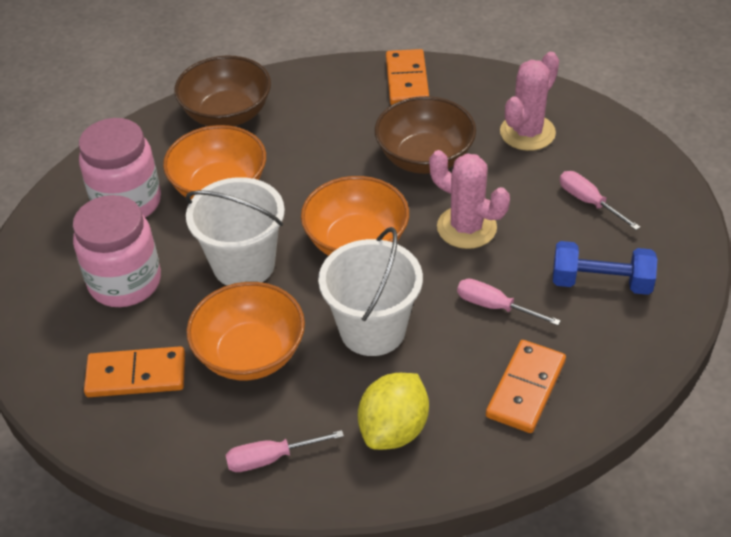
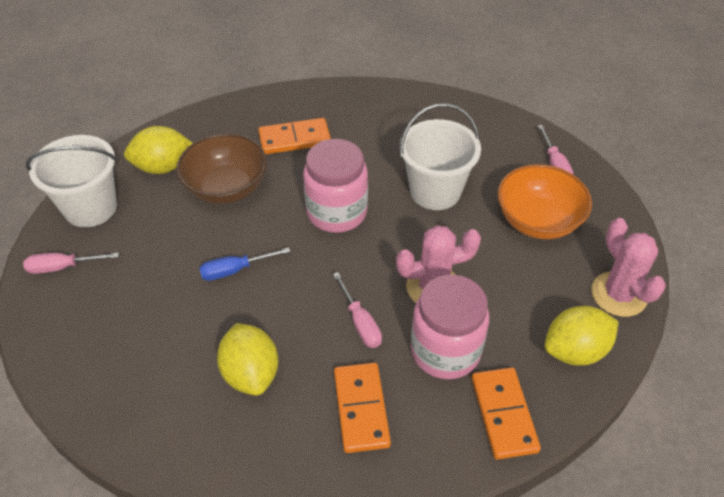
blue dumbbell: 1 -> 0
blue screwdriver: 0 -> 1
brown bowl: 2 -> 1
orange bowl: 3 -> 1
yellow lemon: 1 -> 3

